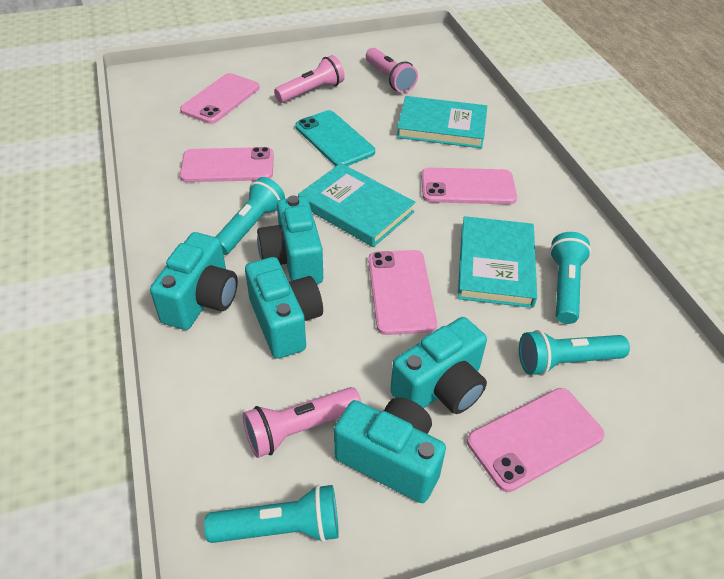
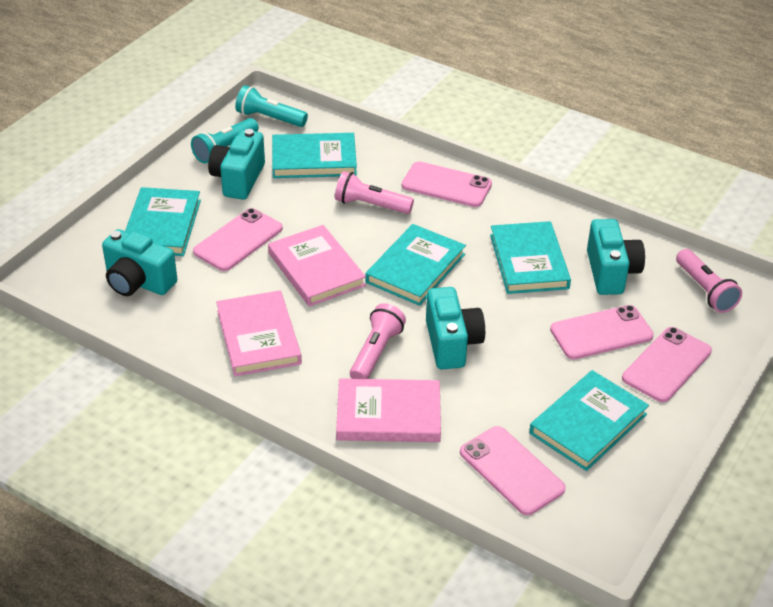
pink book: 0 -> 3
turquoise book: 3 -> 5
turquoise camera: 5 -> 4
turquoise flashlight: 4 -> 2
turquoise phone: 1 -> 0

